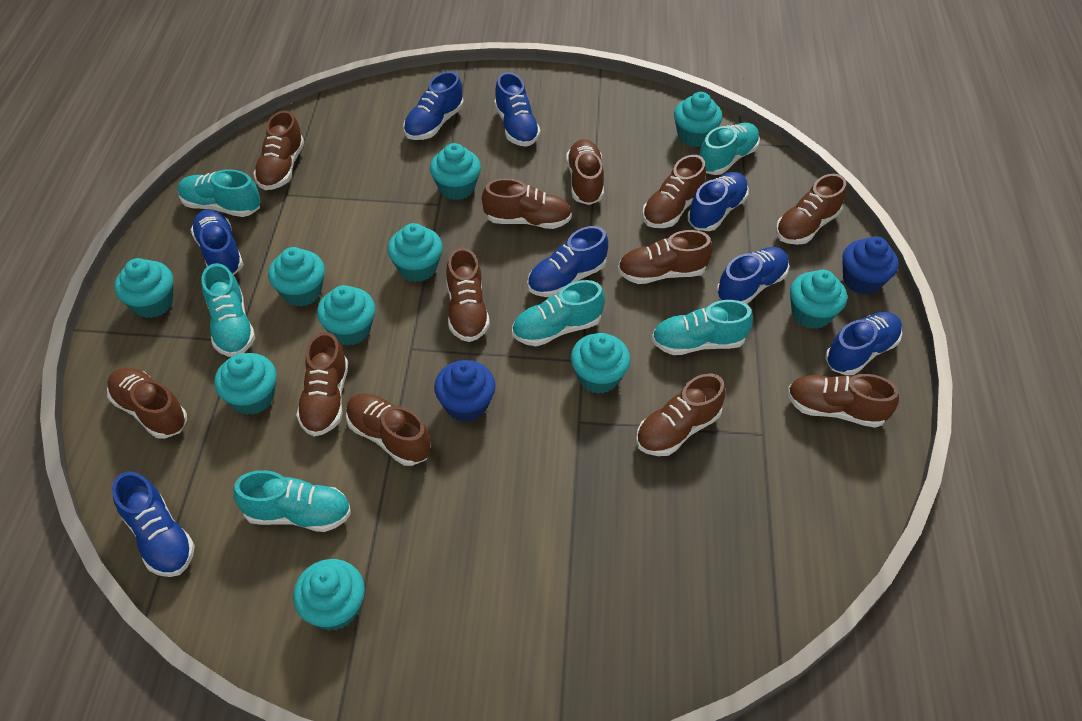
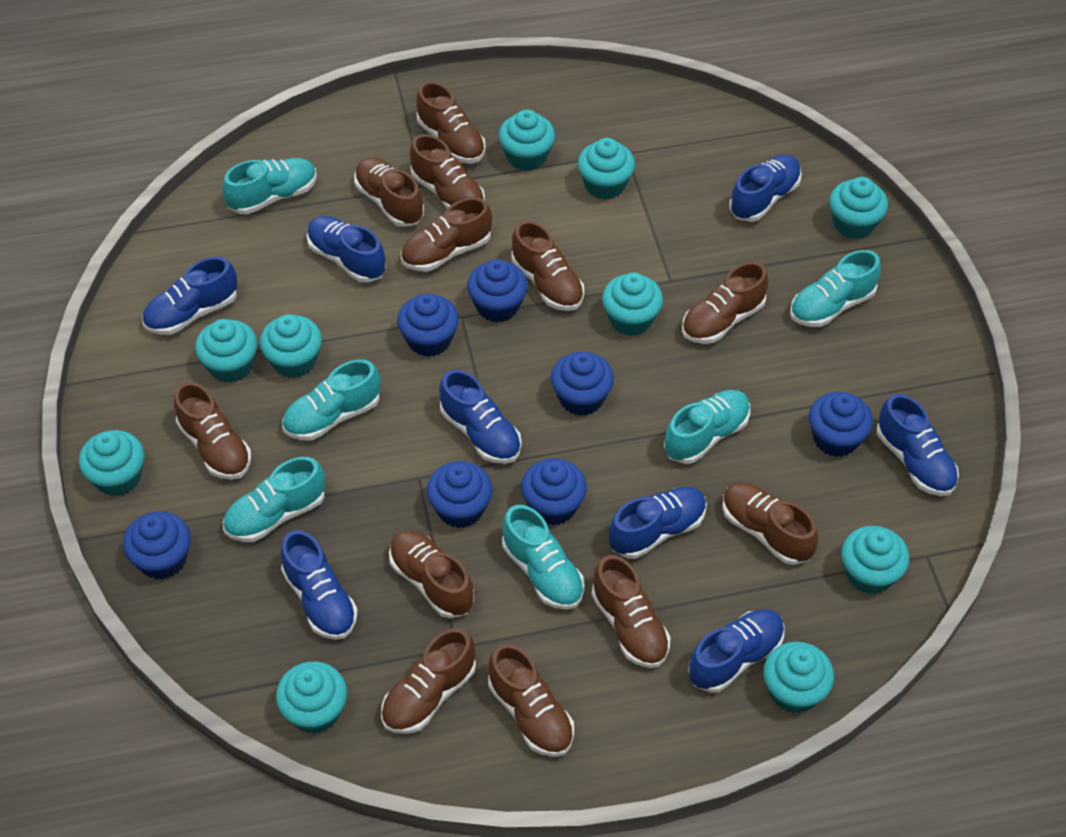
blue cupcake: 2 -> 7

